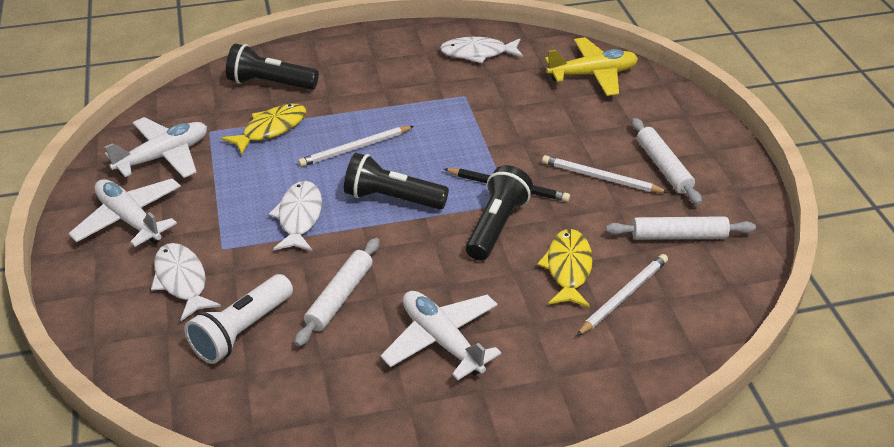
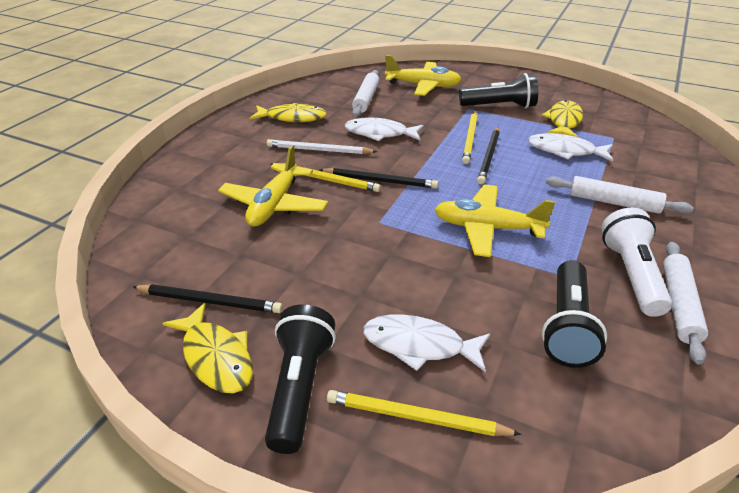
black pencil: 1 -> 3
white pencil: 3 -> 1
white plane: 3 -> 0
yellow fish: 2 -> 3
yellow pencil: 0 -> 3
yellow plane: 1 -> 3

